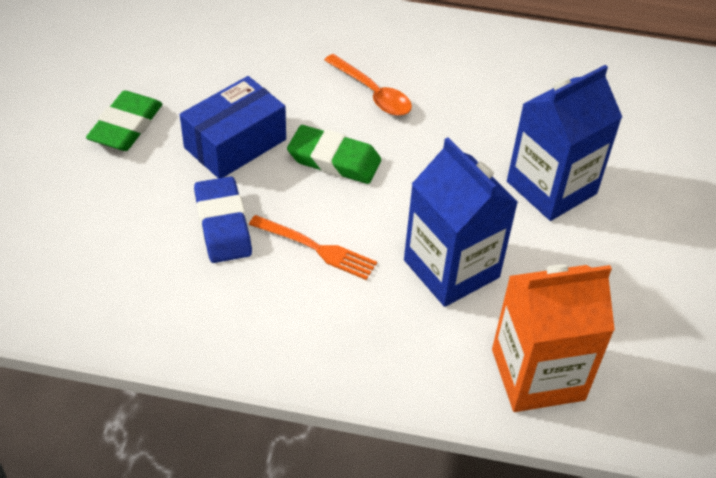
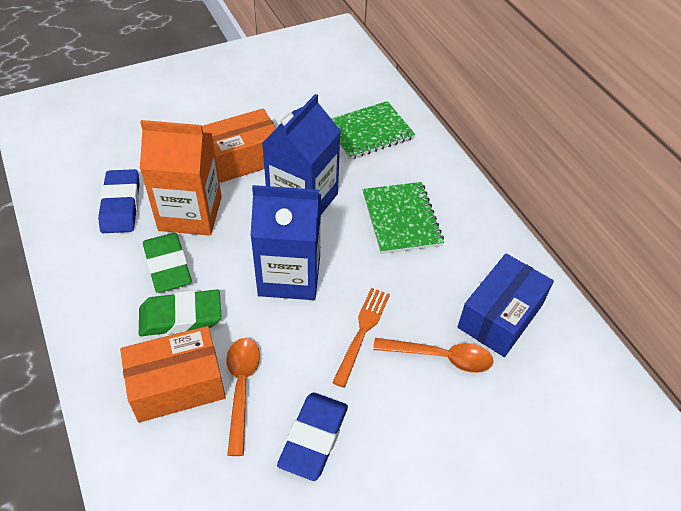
blue eraser: 1 -> 2
green notebook: 0 -> 2
orange box: 0 -> 2
orange spoon: 1 -> 2

